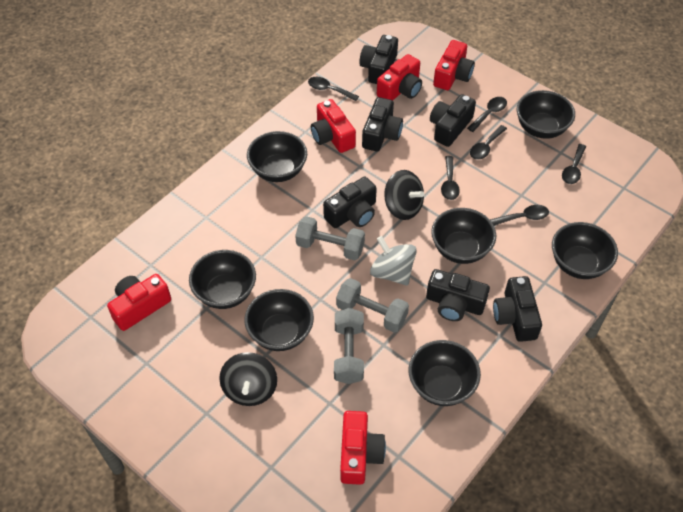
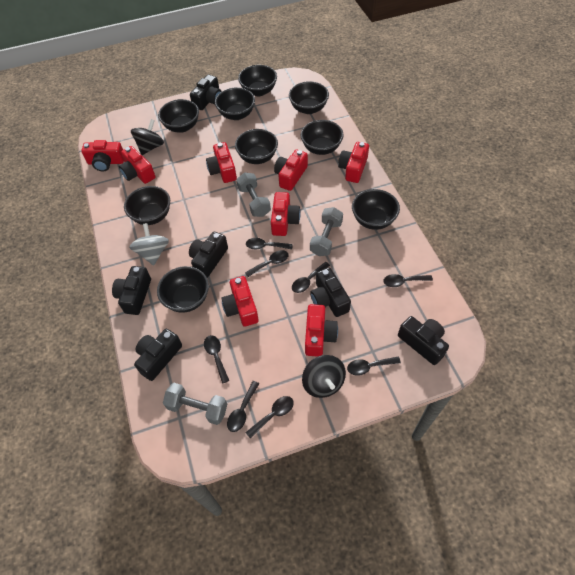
black bowl: 7 -> 9
black spoon: 6 -> 8
red camera: 5 -> 8

